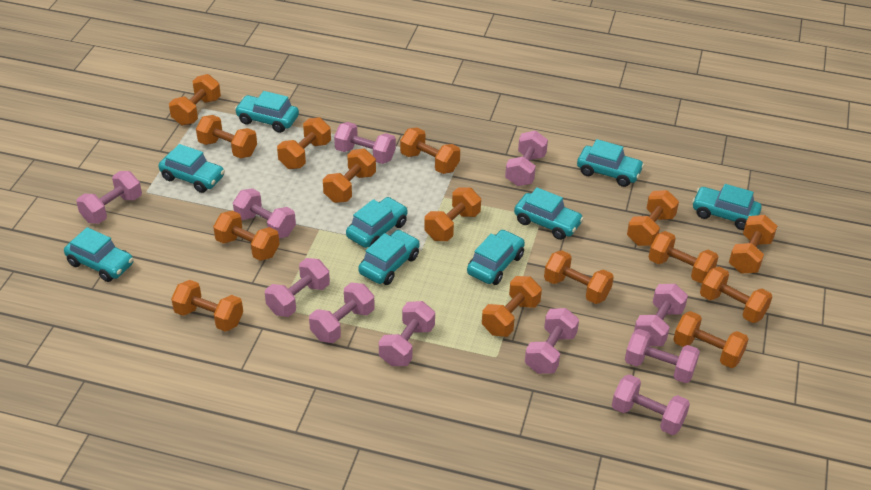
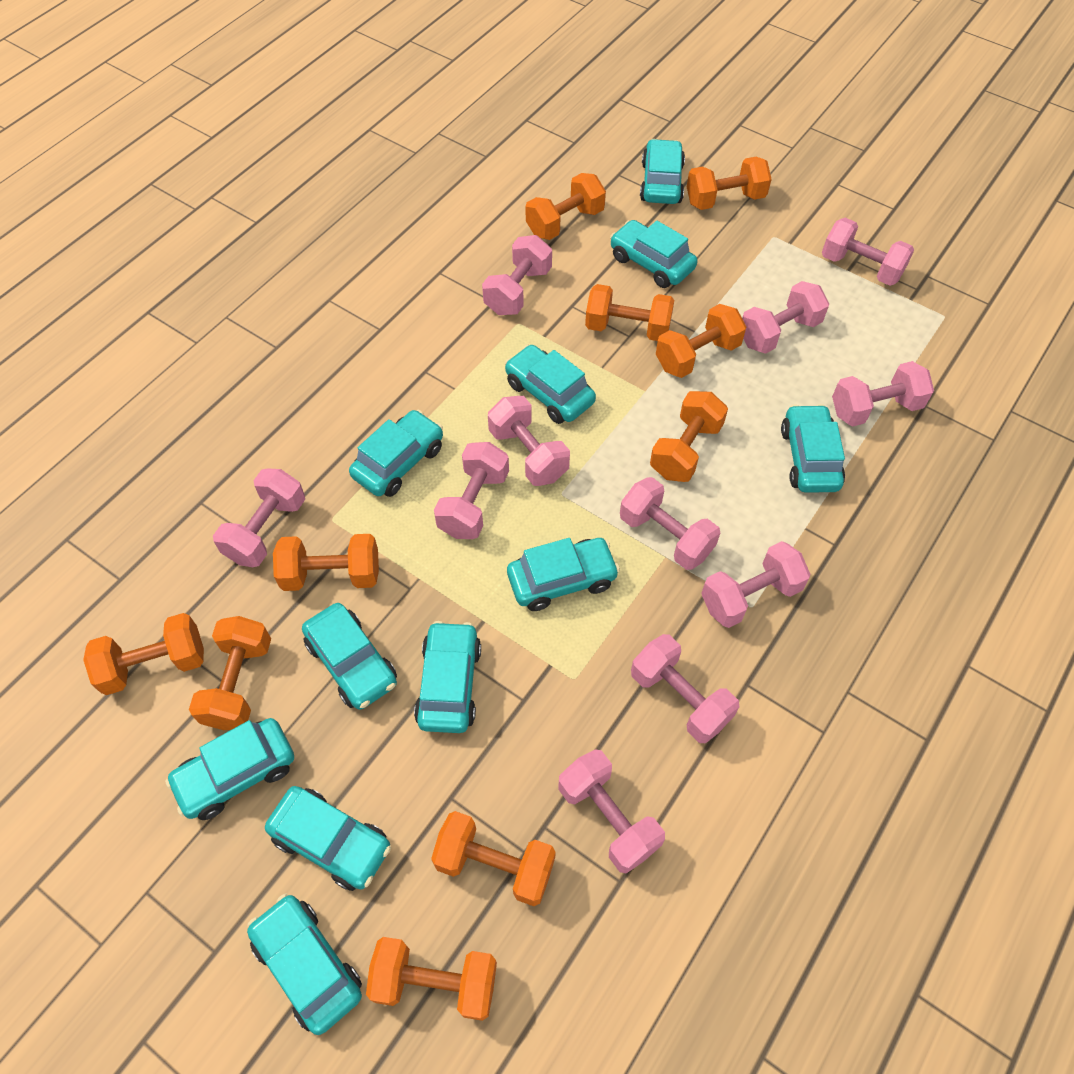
orange dumbbell: 15 -> 10
turquoise car: 9 -> 11

